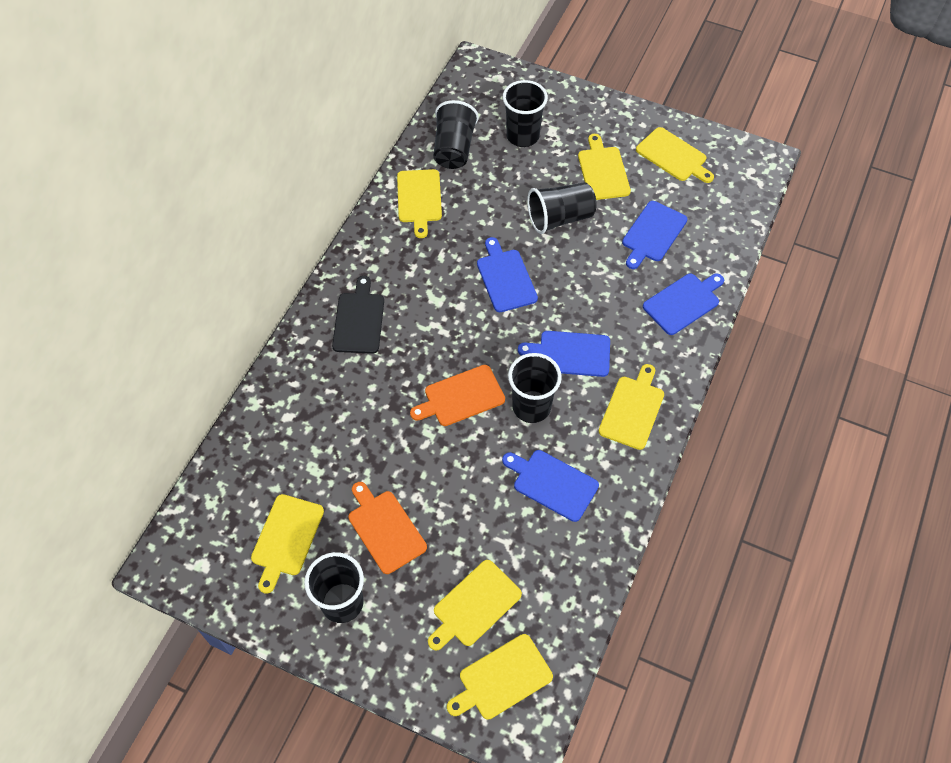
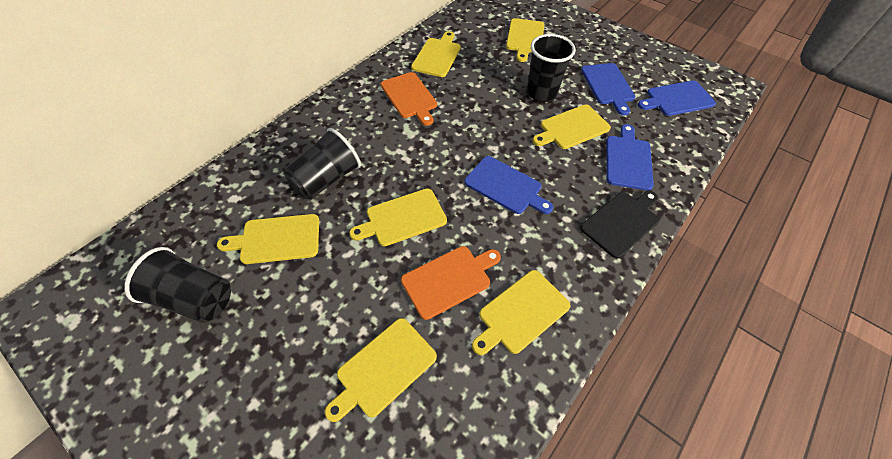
black cup: 5 -> 3
blue cutting board: 5 -> 4

